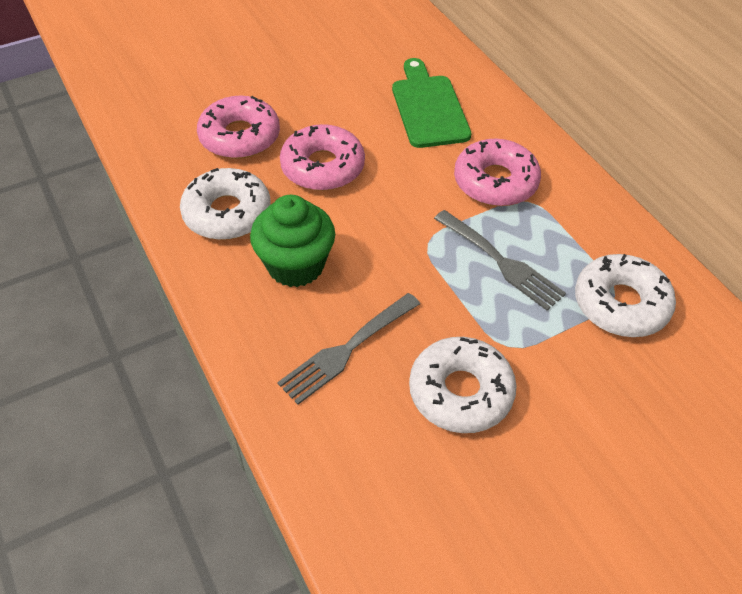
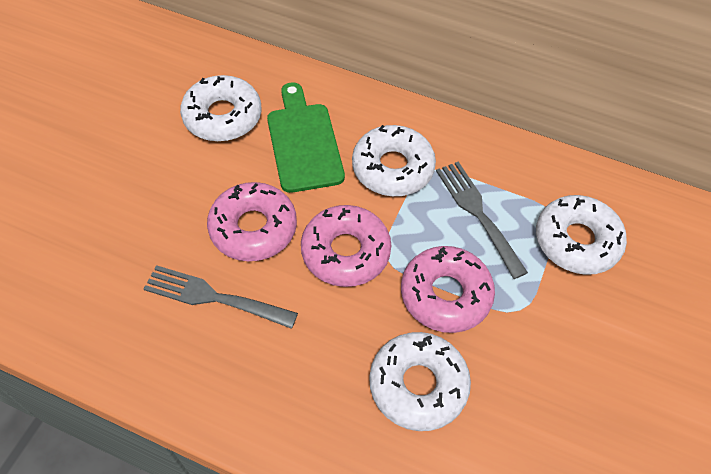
green cupcake: 1 -> 0
white donut: 3 -> 4

